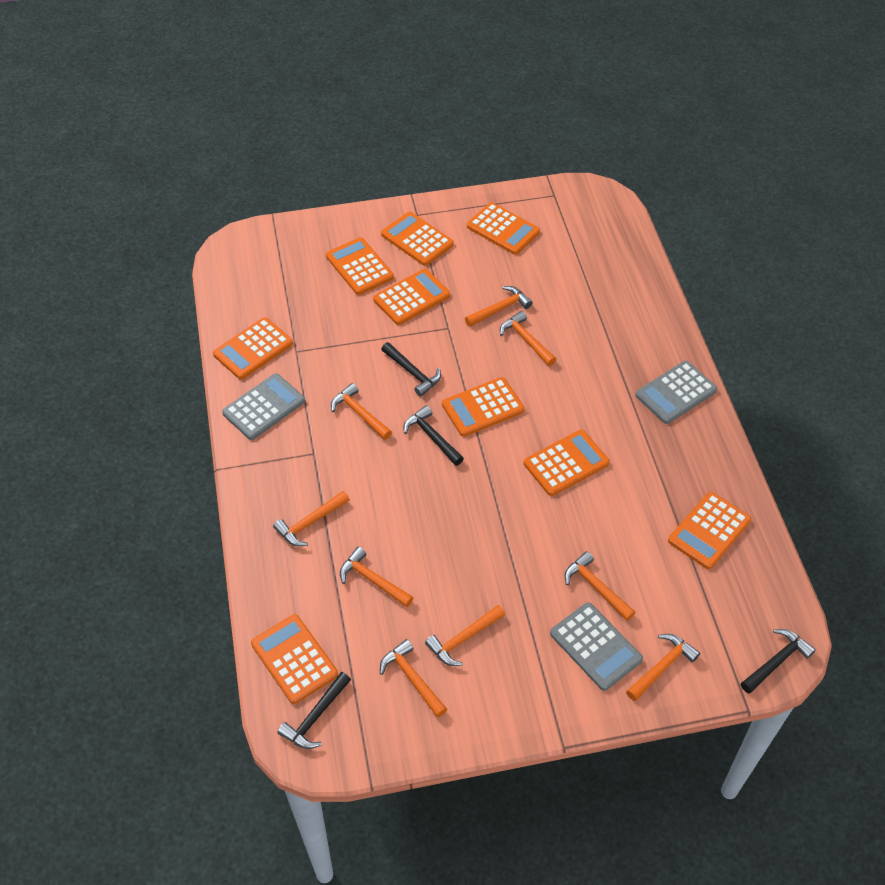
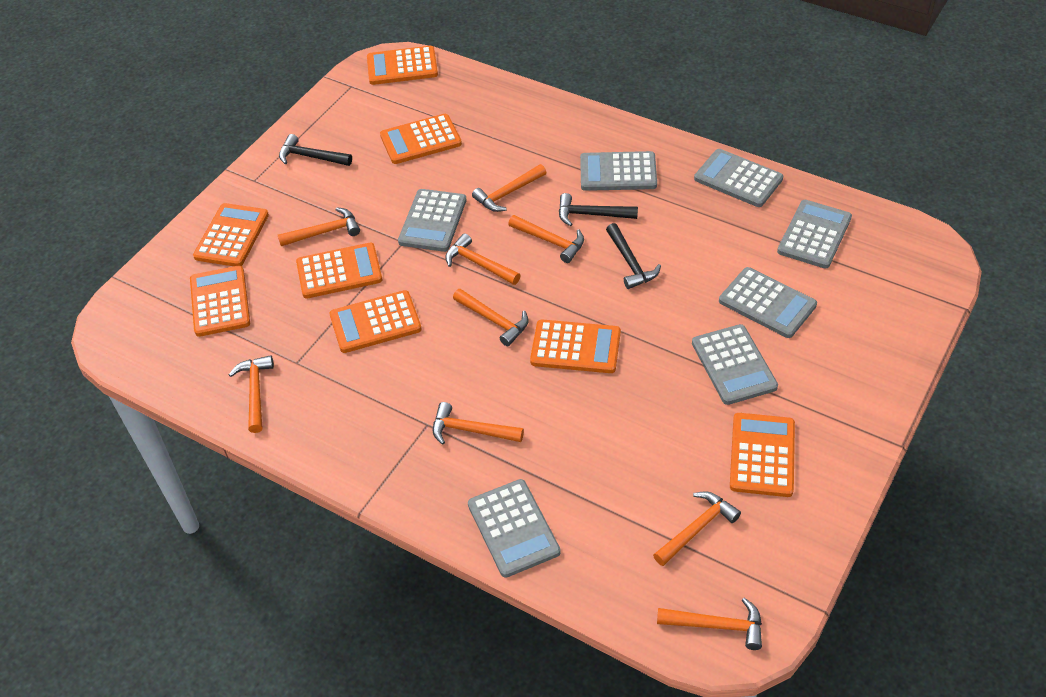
black hammer: 4 -> 3
grey calculator: 3 -> 7
orange calculator: 9 -> 8

